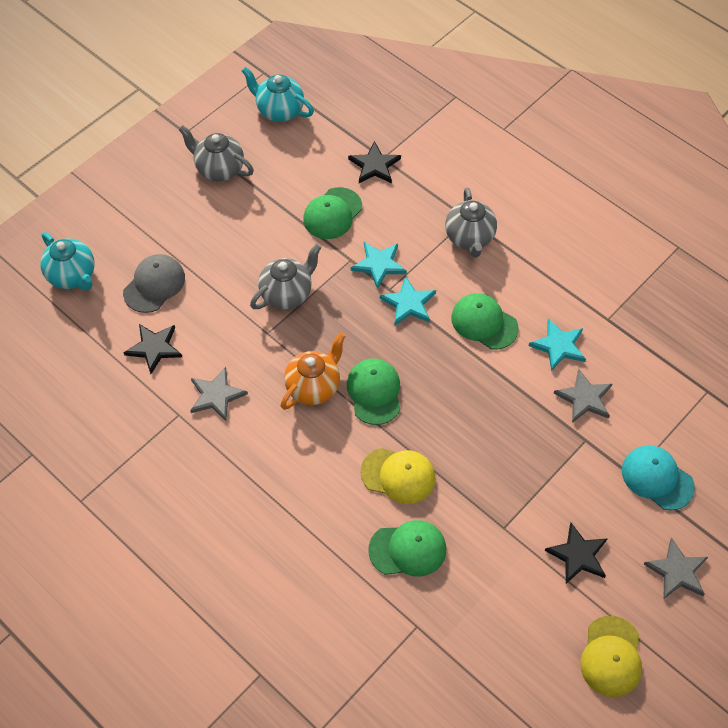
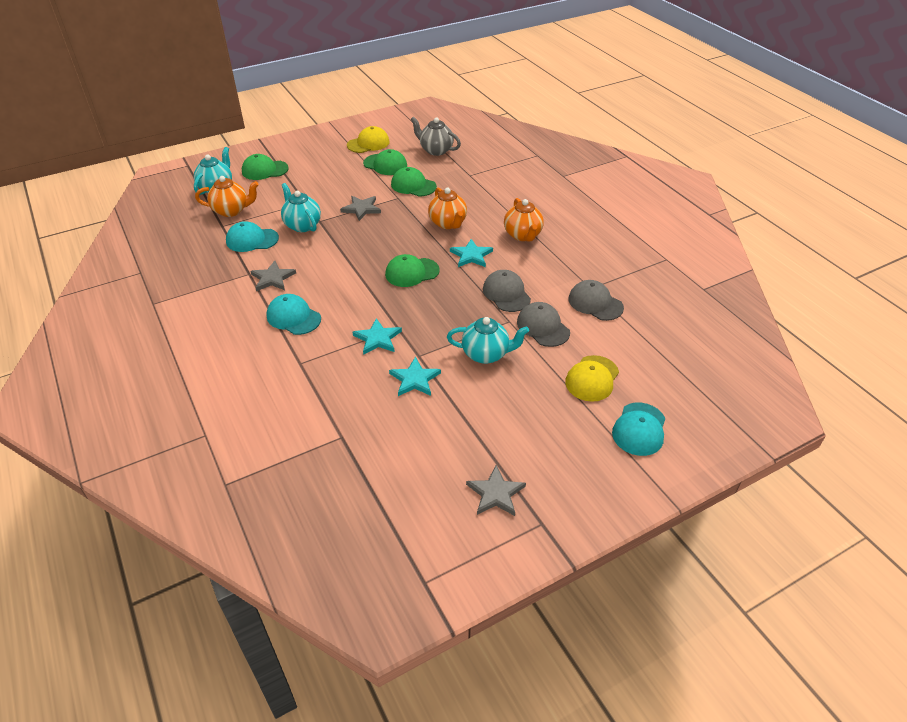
black star: 3 -> 0
grey cap: 1 -> 3
grey teapot: 3 -> 1
orange teapot: 1 -> 3
turquoise cap: 1 -> 3
turquoise teapot: 2 -> 3

